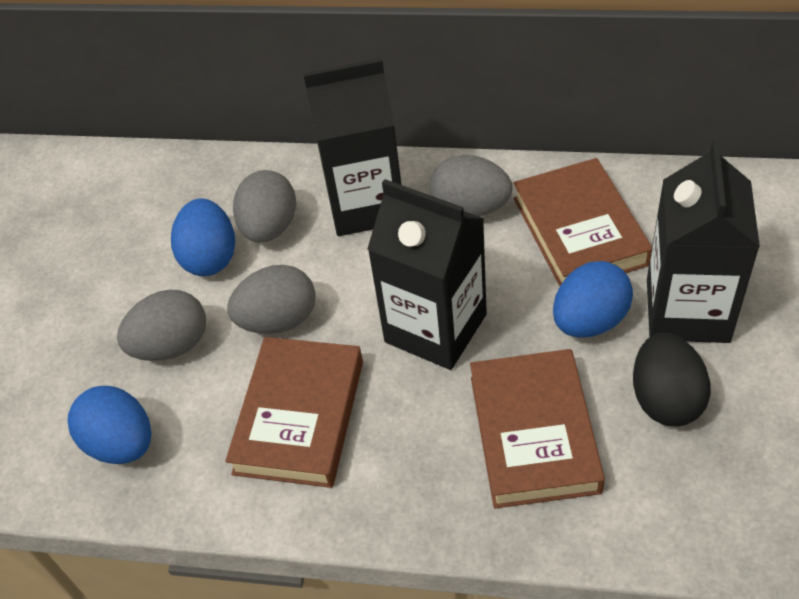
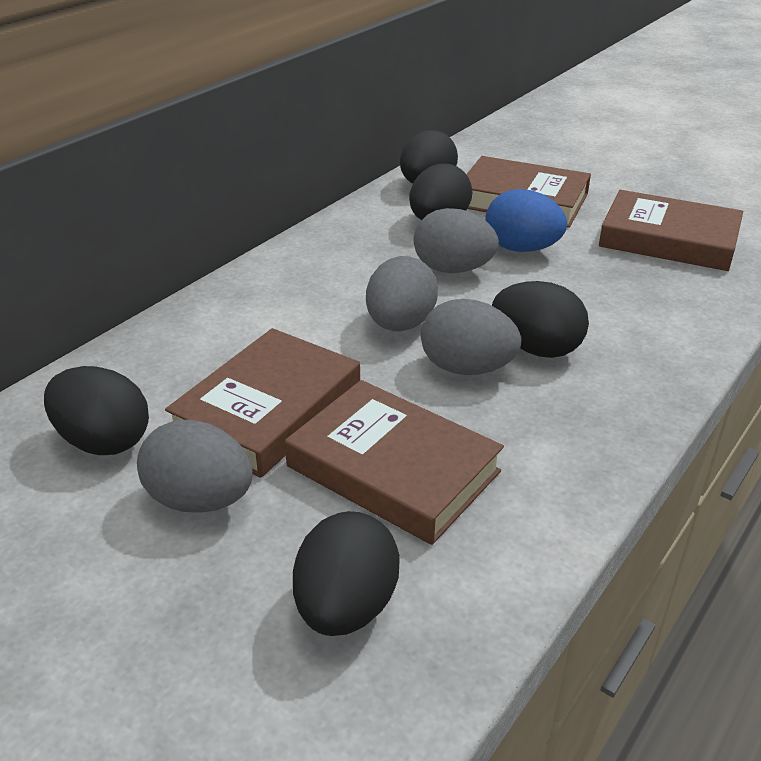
black carton: 3 -> 0
black egg: 1 -> 5
blue egg: 3 -> 1
brown book: 3 -> 4

